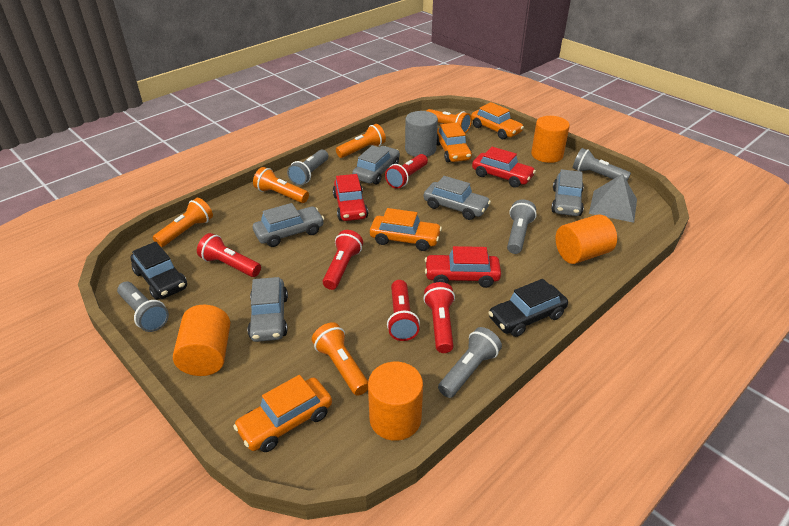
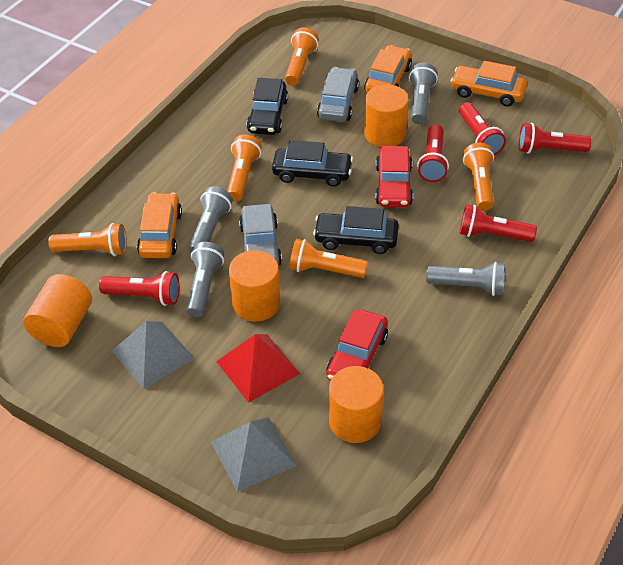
black car: 2 -> 3
grey car: 5 -> 2
grey cylinder: 1 -> 0
grey flashlight: 5 -> 4
grey pyramid: 1 -> 2
orange car: 4 -> 3
red car: 3 -> 2
red pyramid: 0 -> 1

